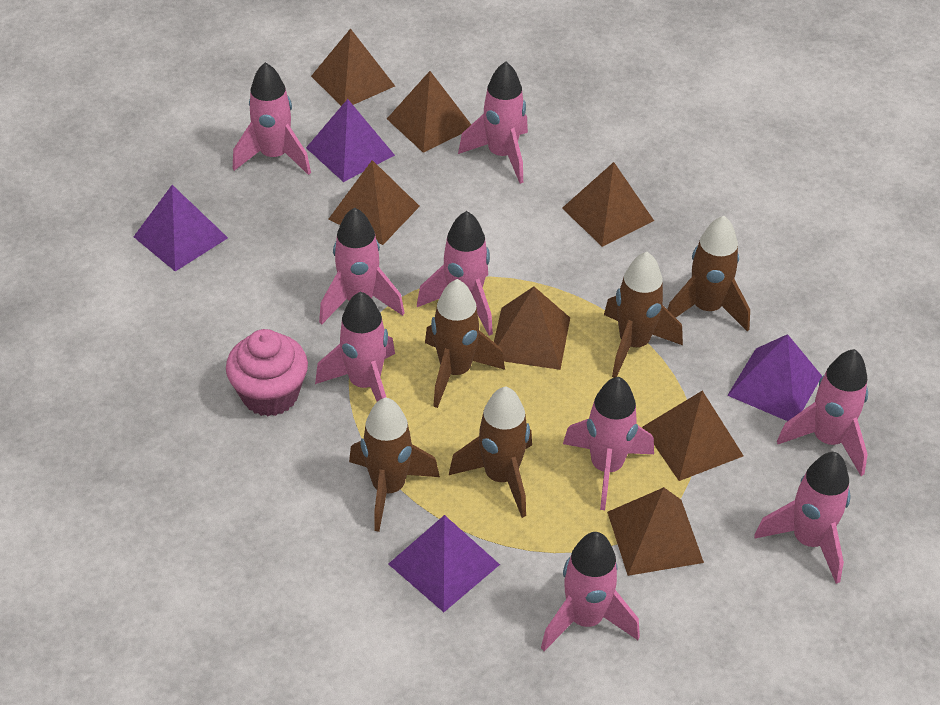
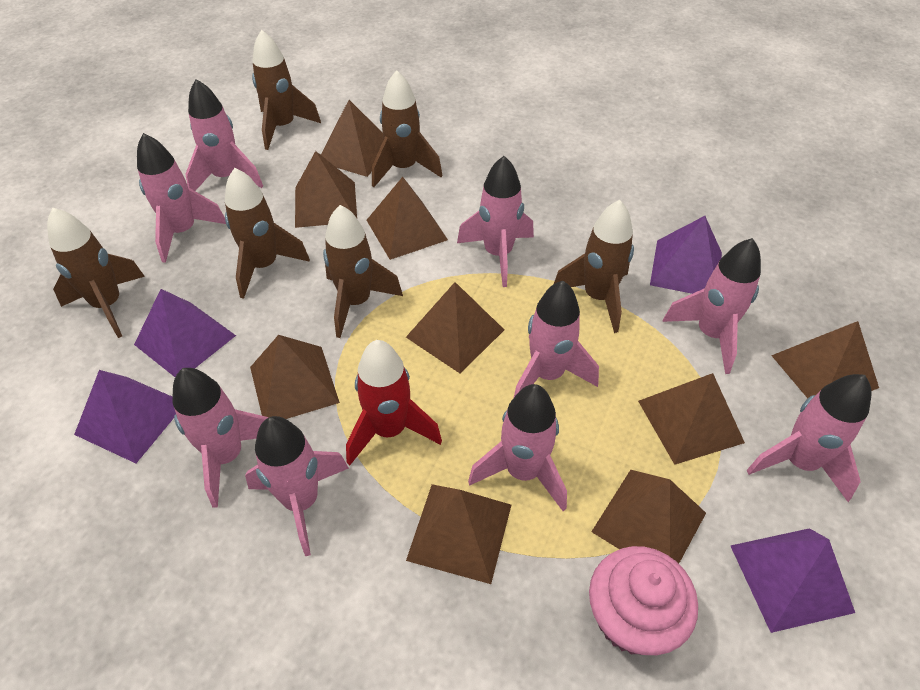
brown pyramid: 7 -> 9
brown rocket: 5 -> 6
red rocket: 0 -> 1

